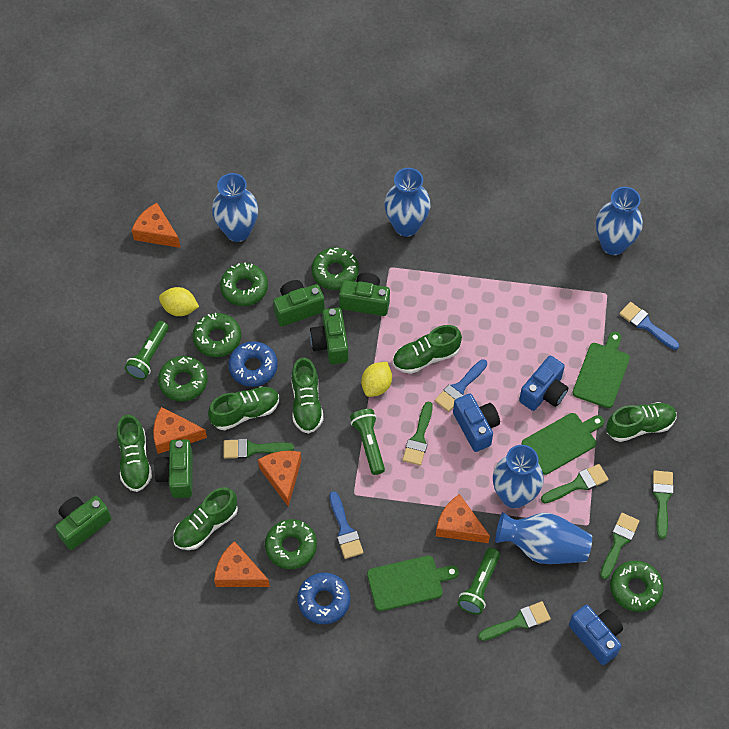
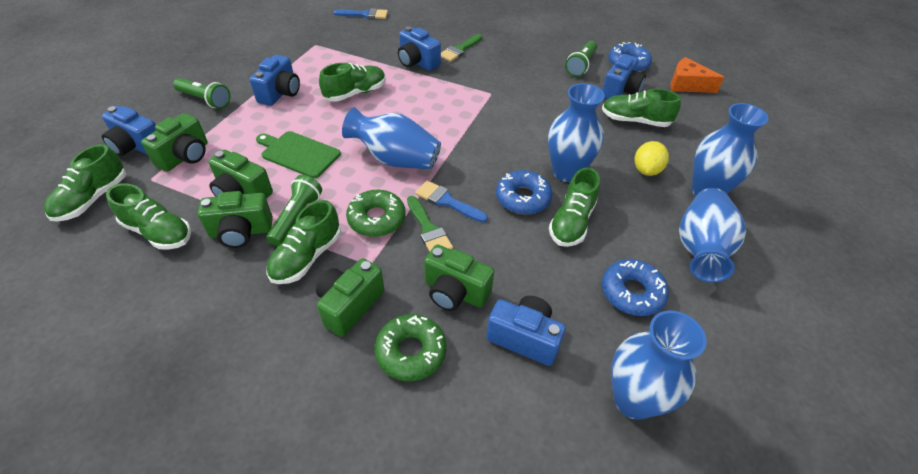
blue brush: 3 -> 2
blue camera: 3 -> 5
blue donut: 2 -> 3
green brush: 6 -> 2
green cutting board: 3 -> 1
green donut: 6 -> 2
orange cheese: 5 -> 1
yellow lemon: 2 -> 1

